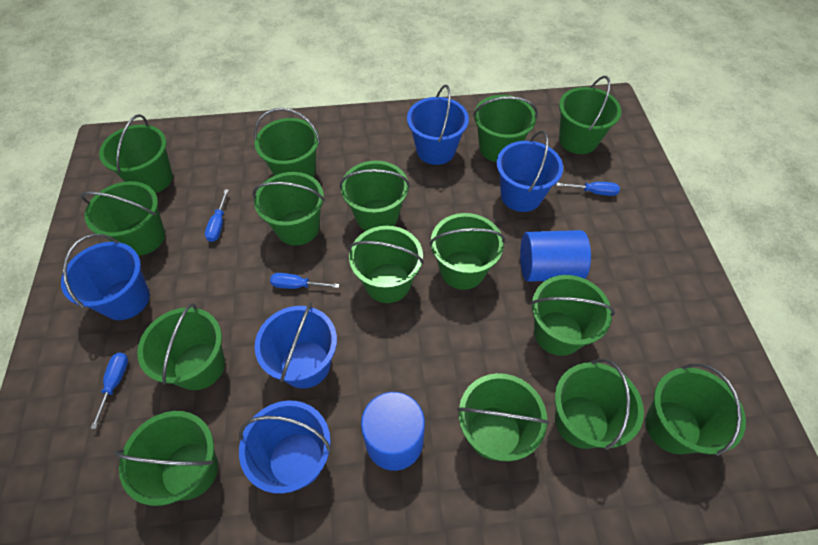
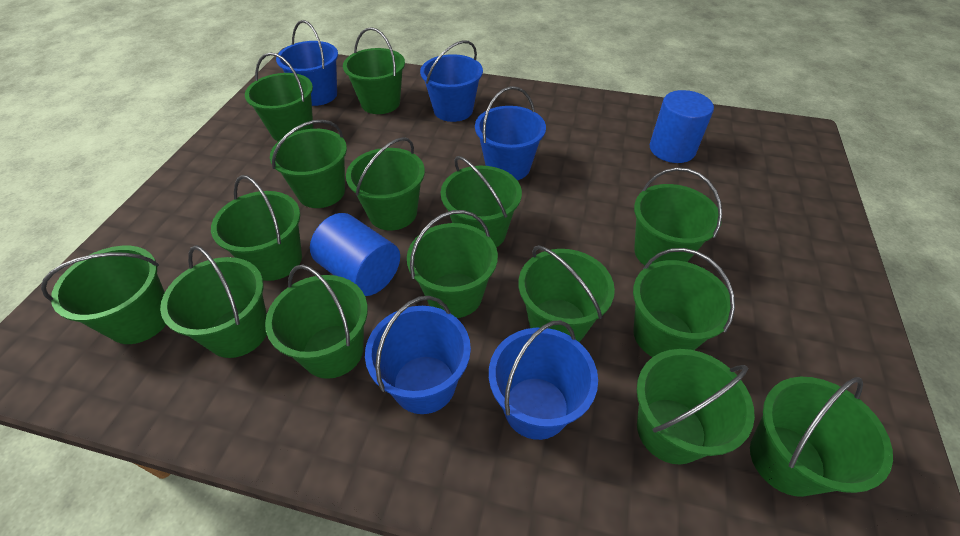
blue screwdriver: 4 -> 0

